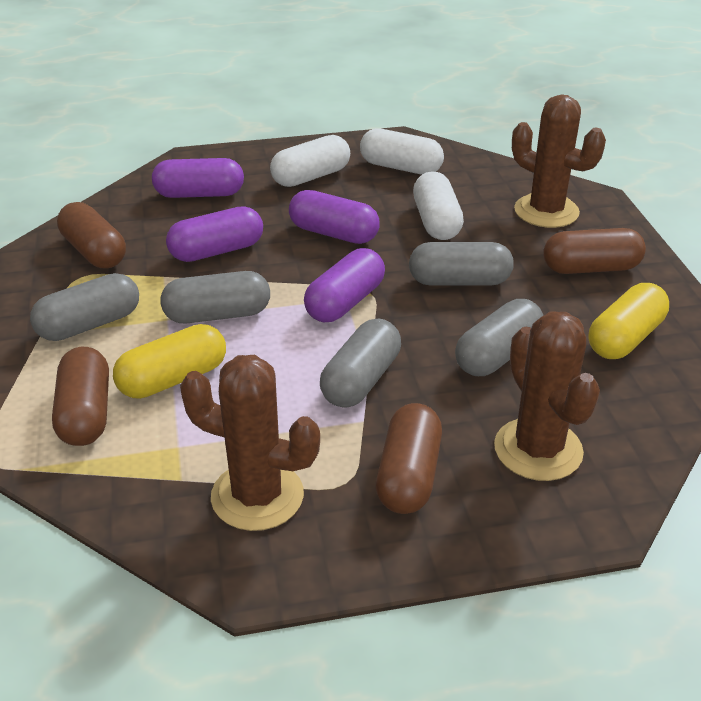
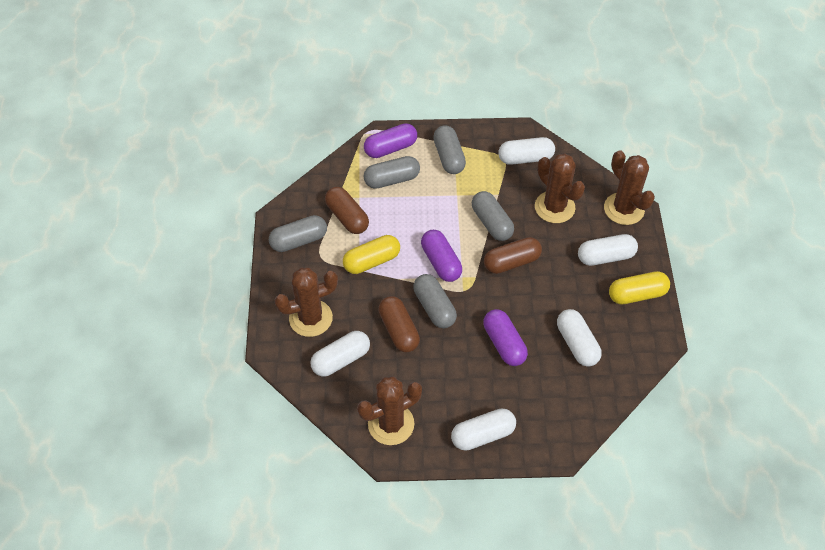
brown cactus: 3 -> 4
brown capsule: 4 -> 3
purple capsule: 4 -> 3
white capsule: 3 -> 5

